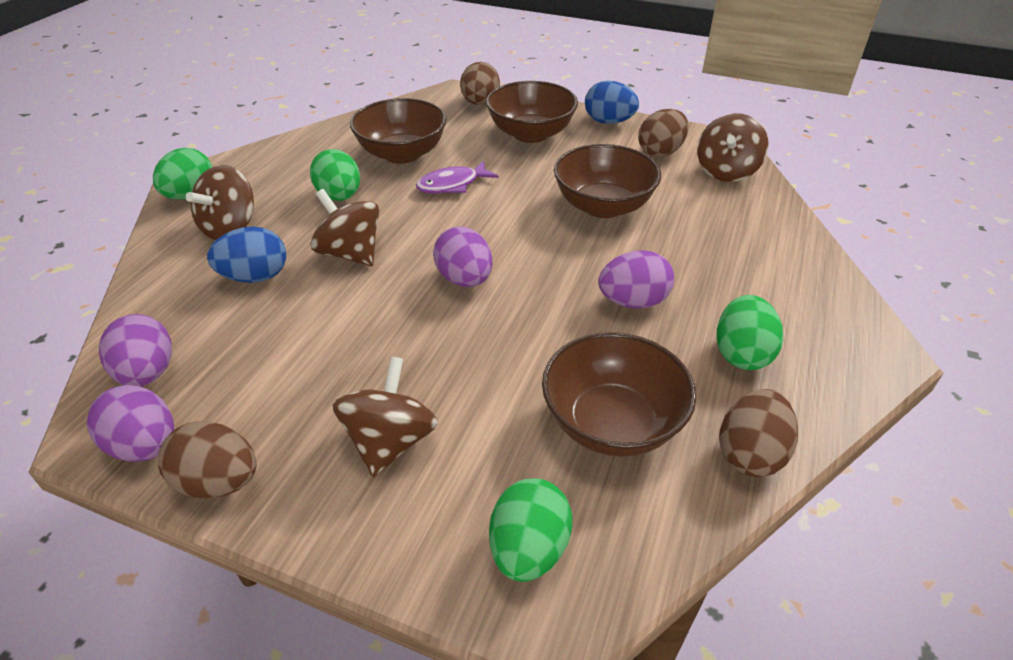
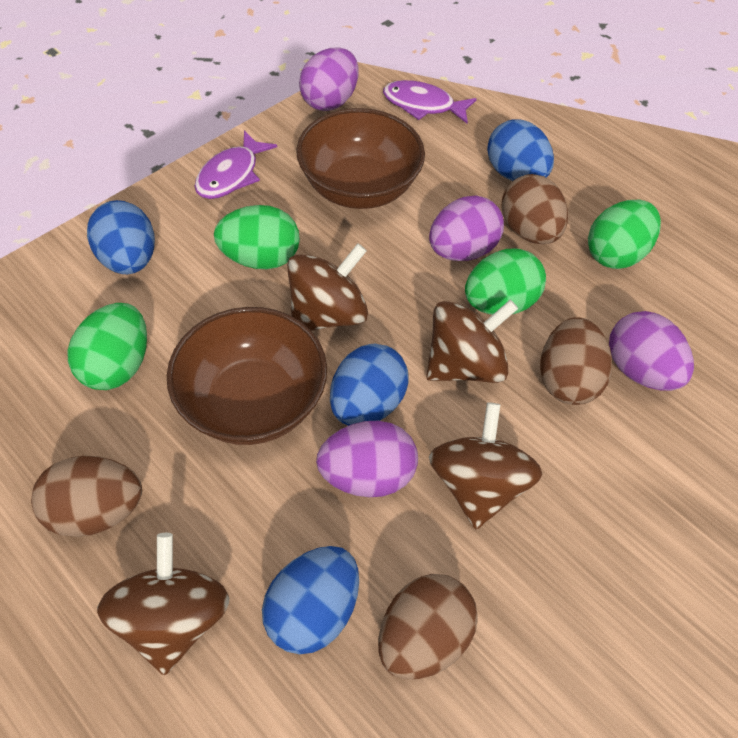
blue egg: 2 -> 4
brown bowl: 4 -> 2
purple fish: 1 -> 2

